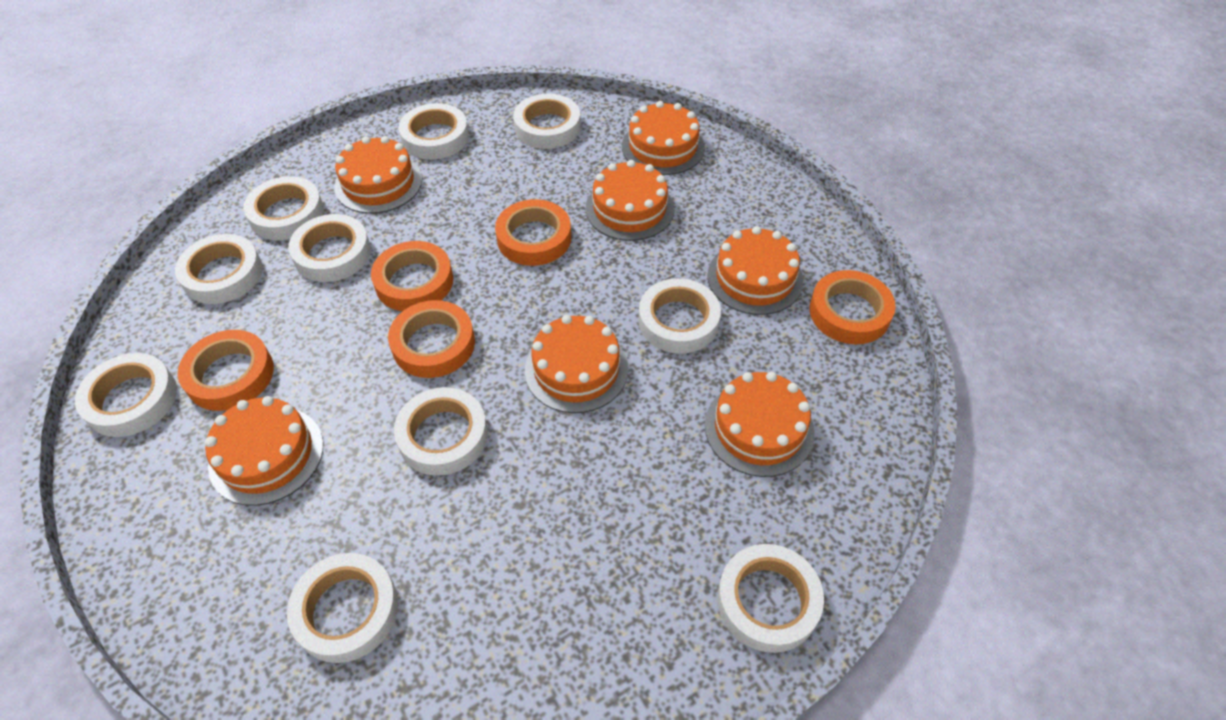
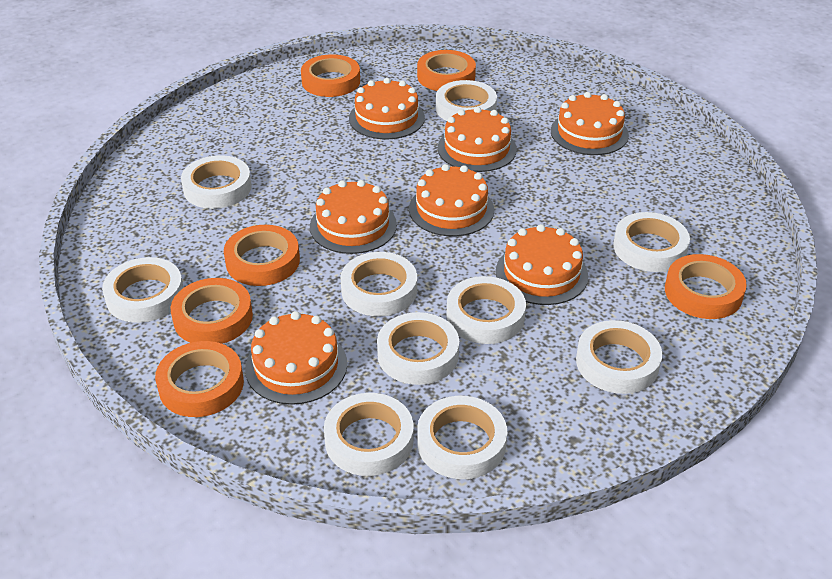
orange tape: 5 -> 6

